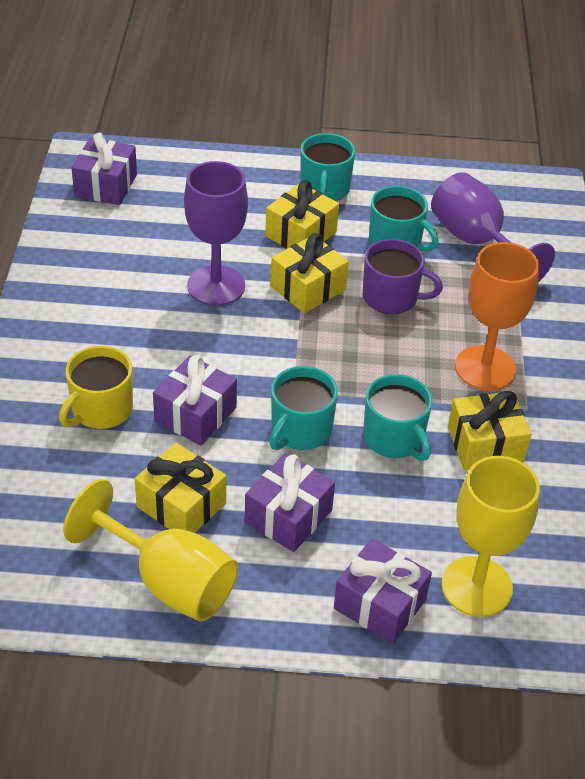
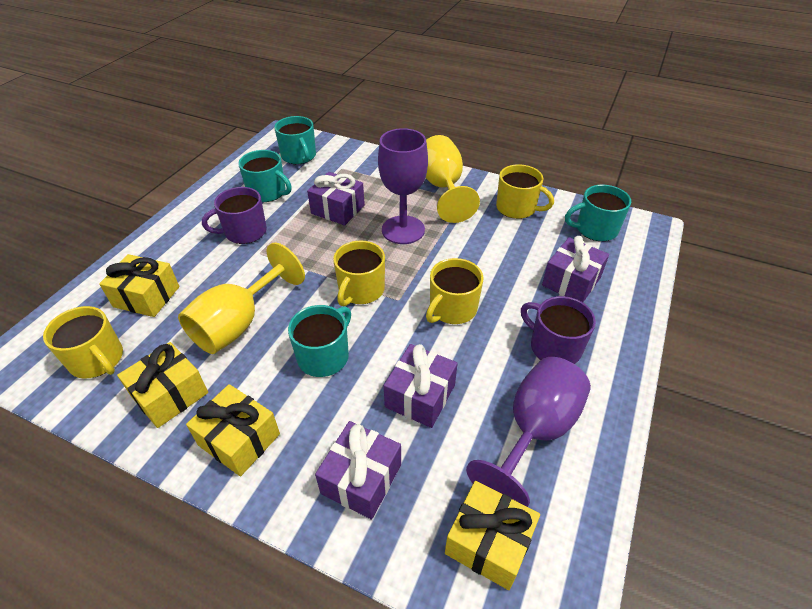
orange goblet: 1 -> 0
purple mug: 1 -> 2
yellow mug: 1 -> 4

